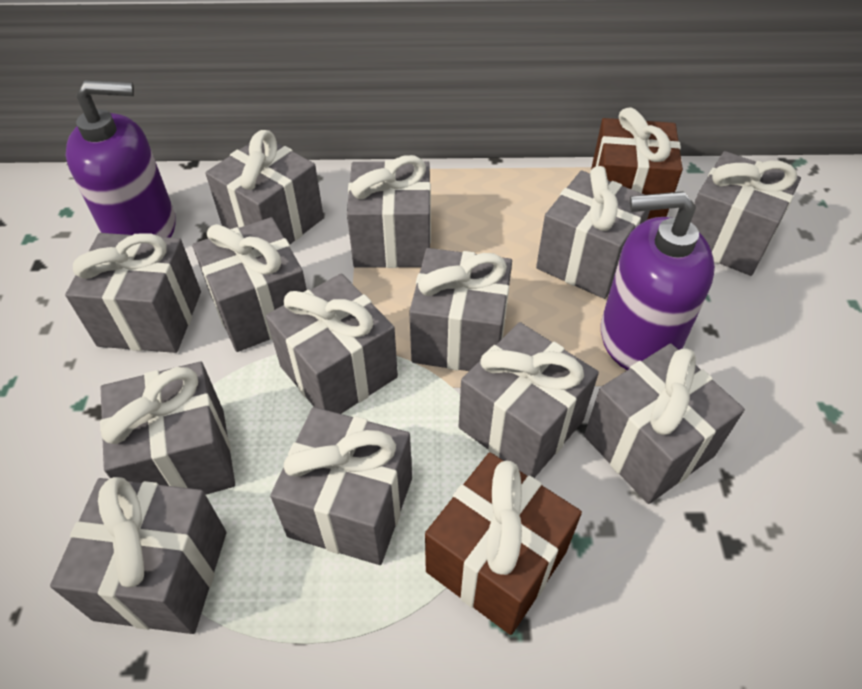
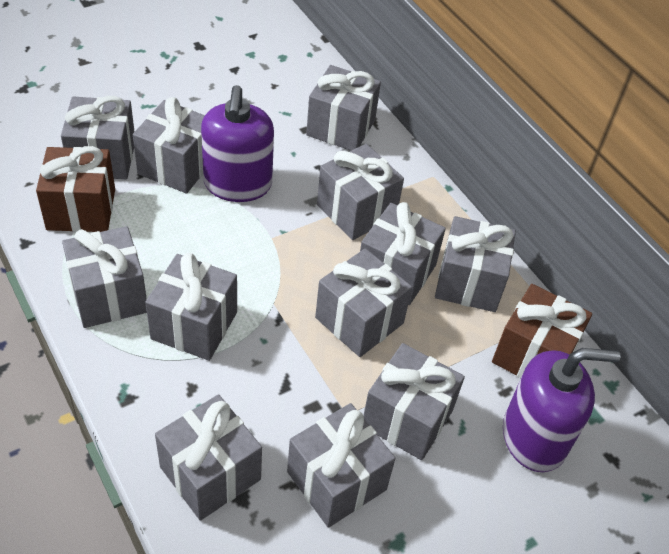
grey gift: 13 -> 12

